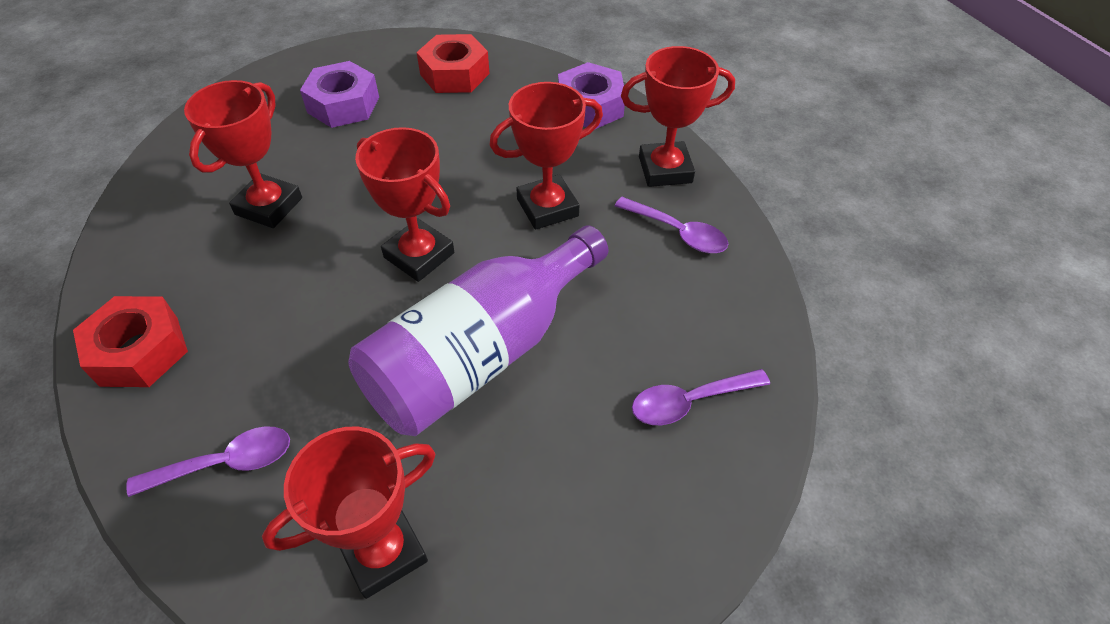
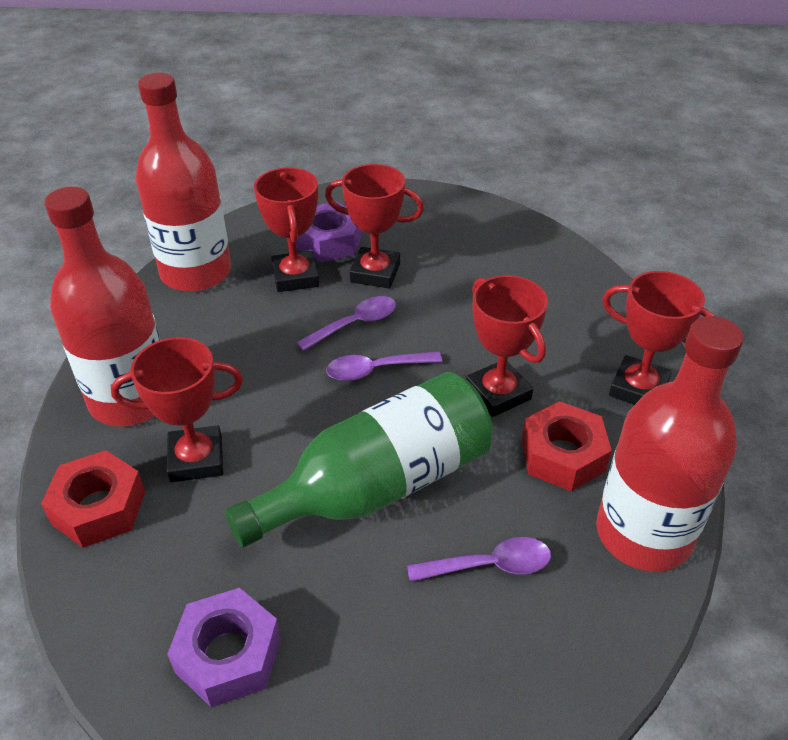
green bottle: 0 -> 1
purple bottle: 1 -> 0
red bottle: 0 -> 3

